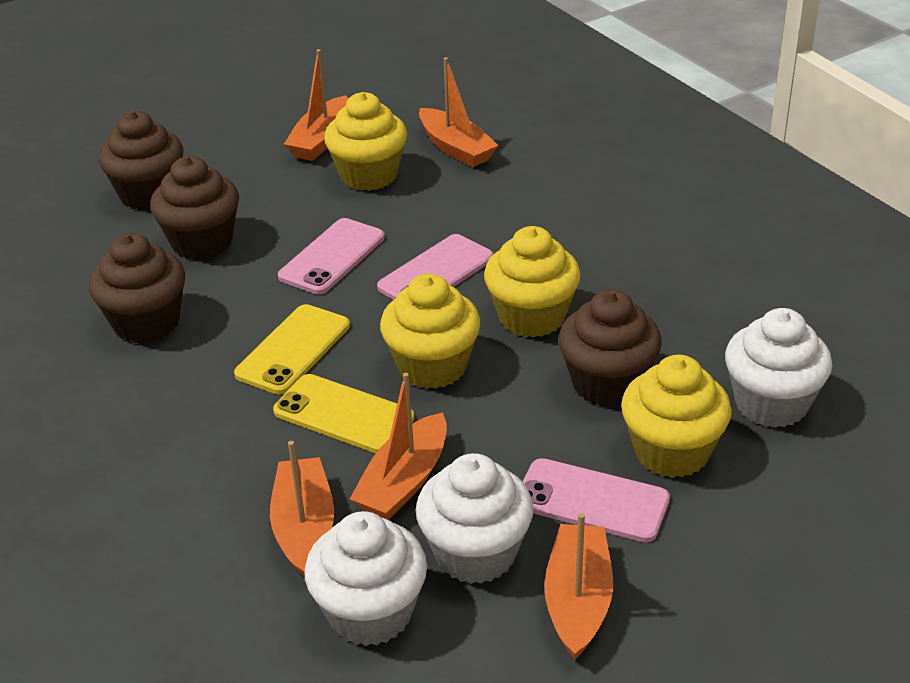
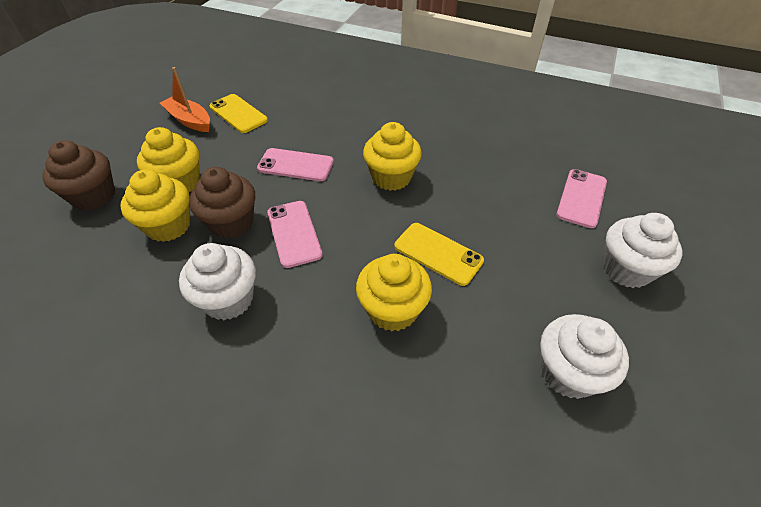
brown cupcake: 4 -> 2
orange boat: 5 -> 1

